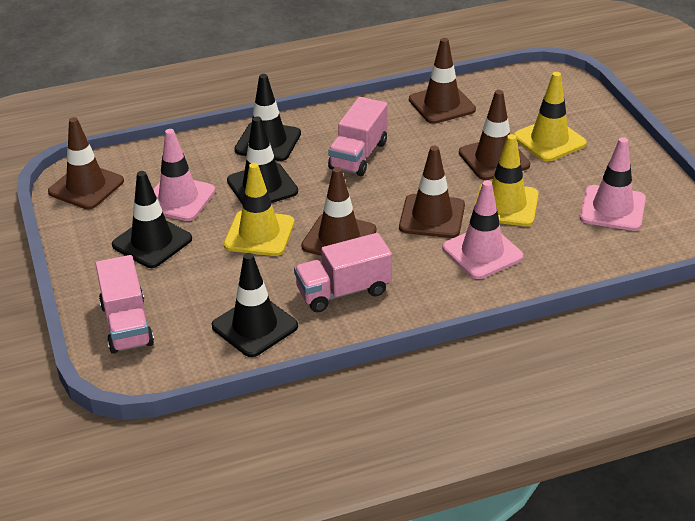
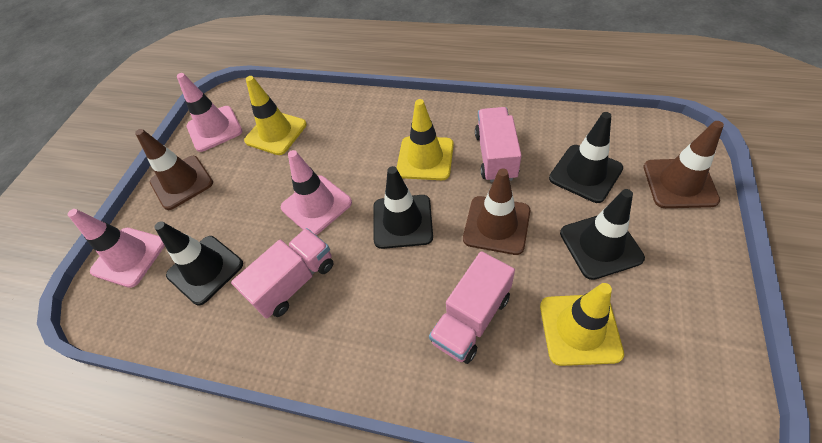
brown traffic cone: 5 -> 3

